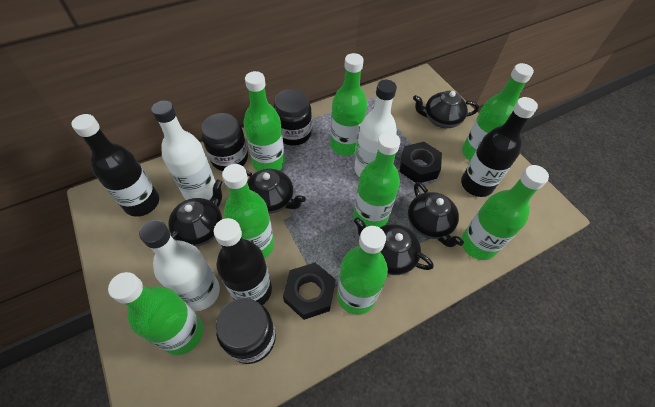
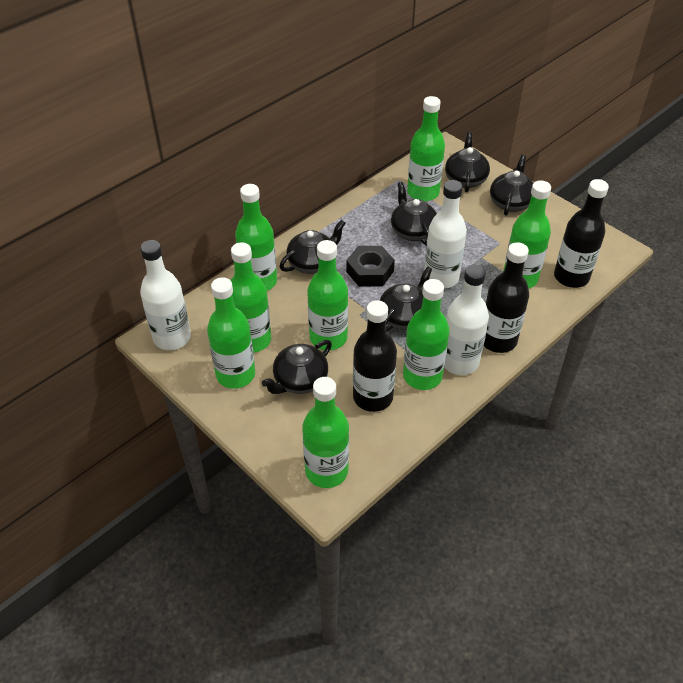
black jar: 3 -> 0
black nut: 2 -> 1
black teapot: 5 -> 6

